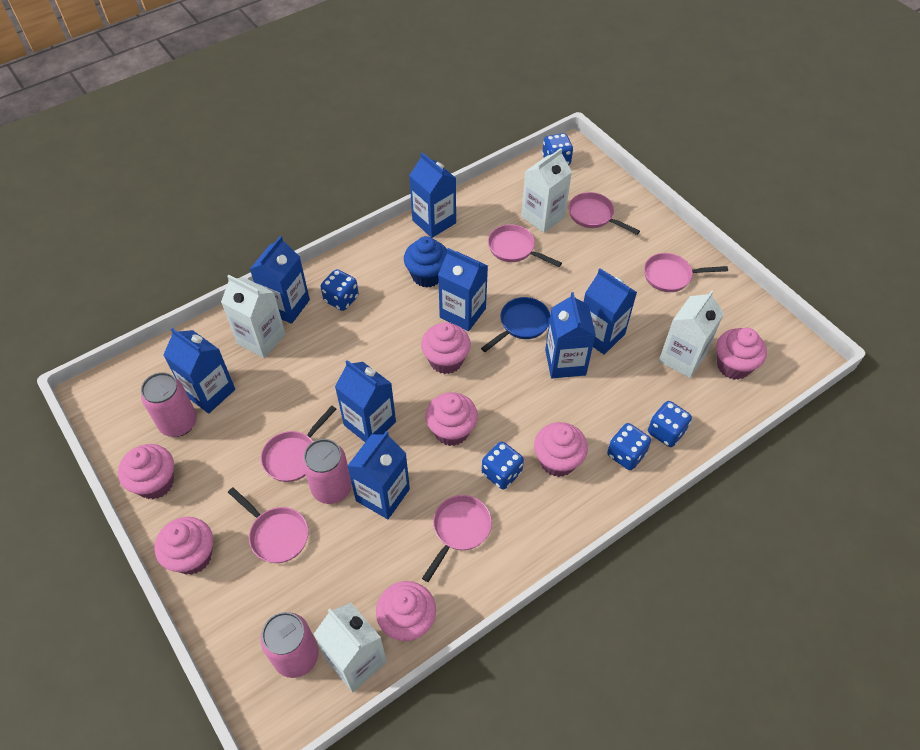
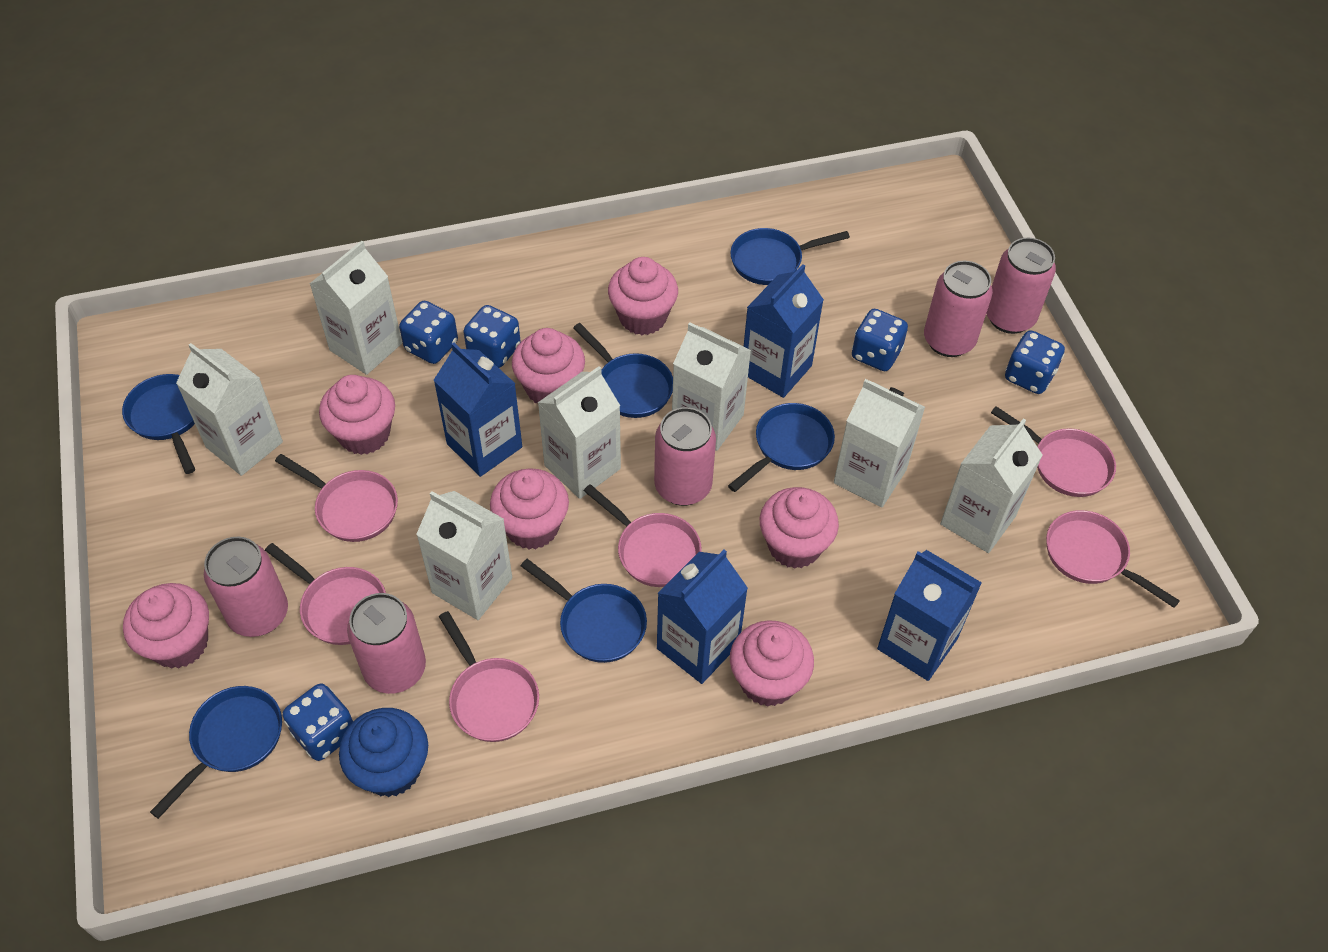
blue carton: 8 -> 4
blue pan: 1 -> 6
pink can: 3 -> 5
white carton: 4 -> 7

